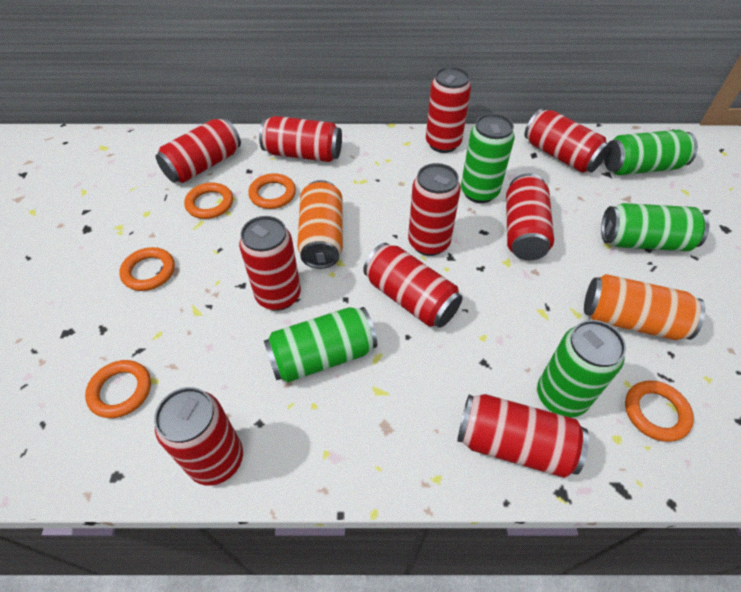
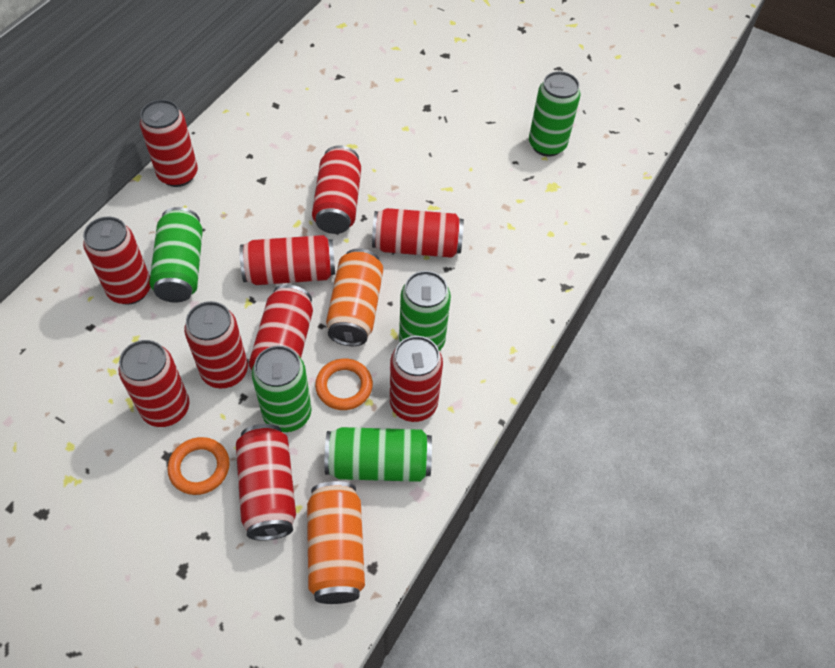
orange ring: 5 -> 2

